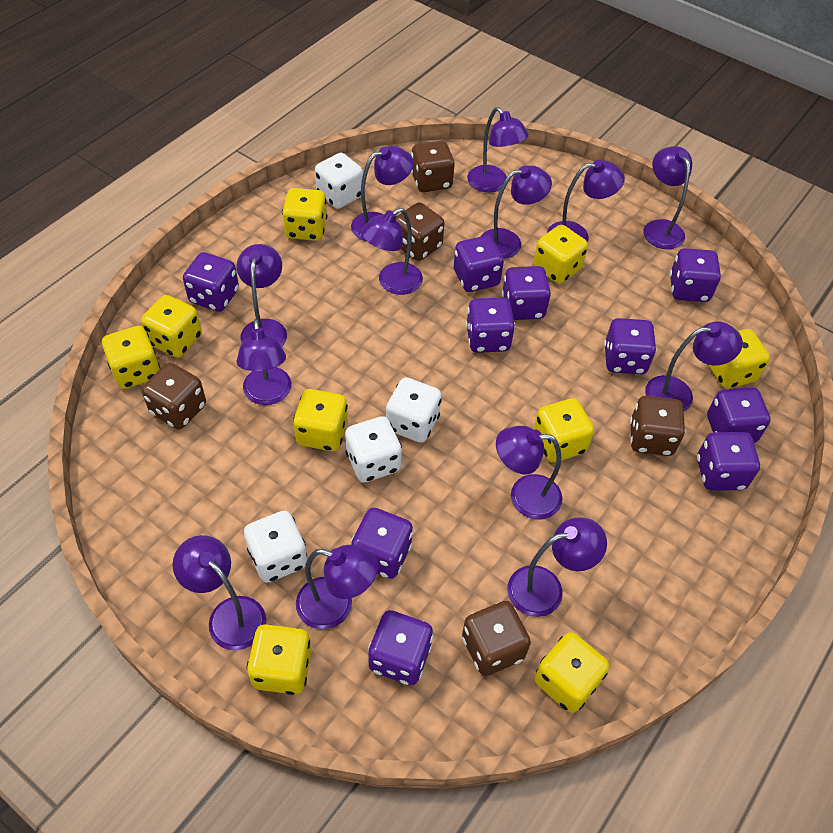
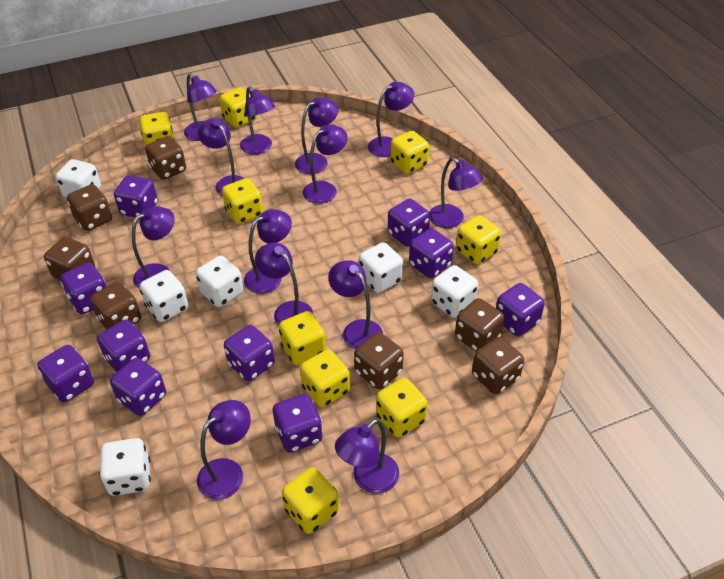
brown dice: 5 -> 7
white dice: 4 -> 6

